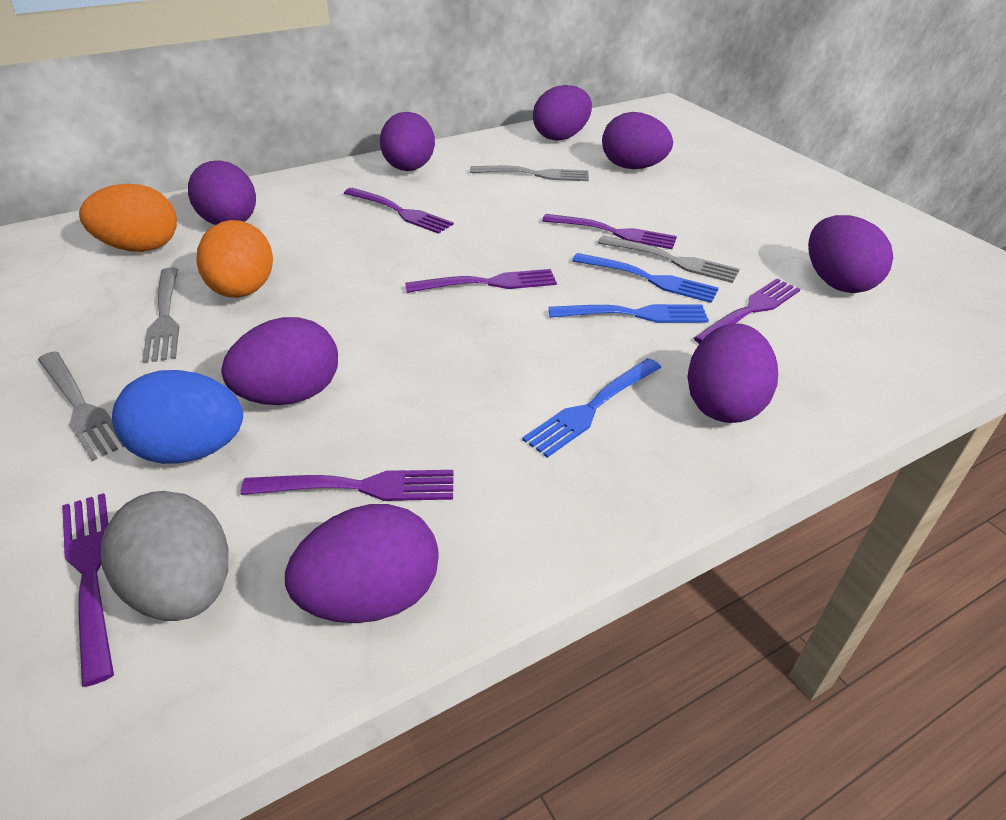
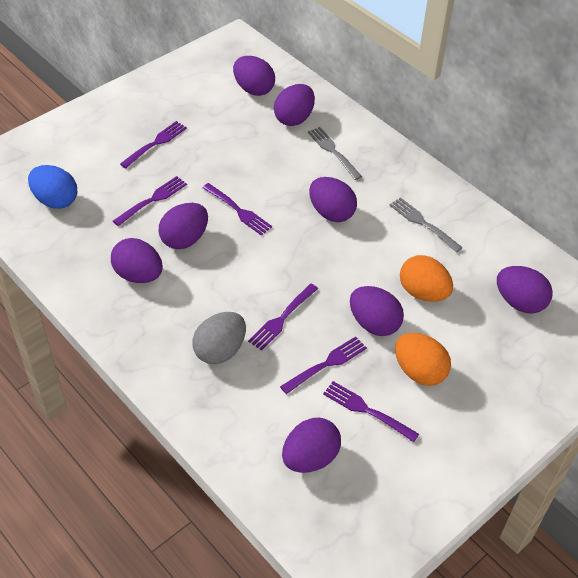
blue fork: 3 -> 0
grey fork: 4 -> 2

